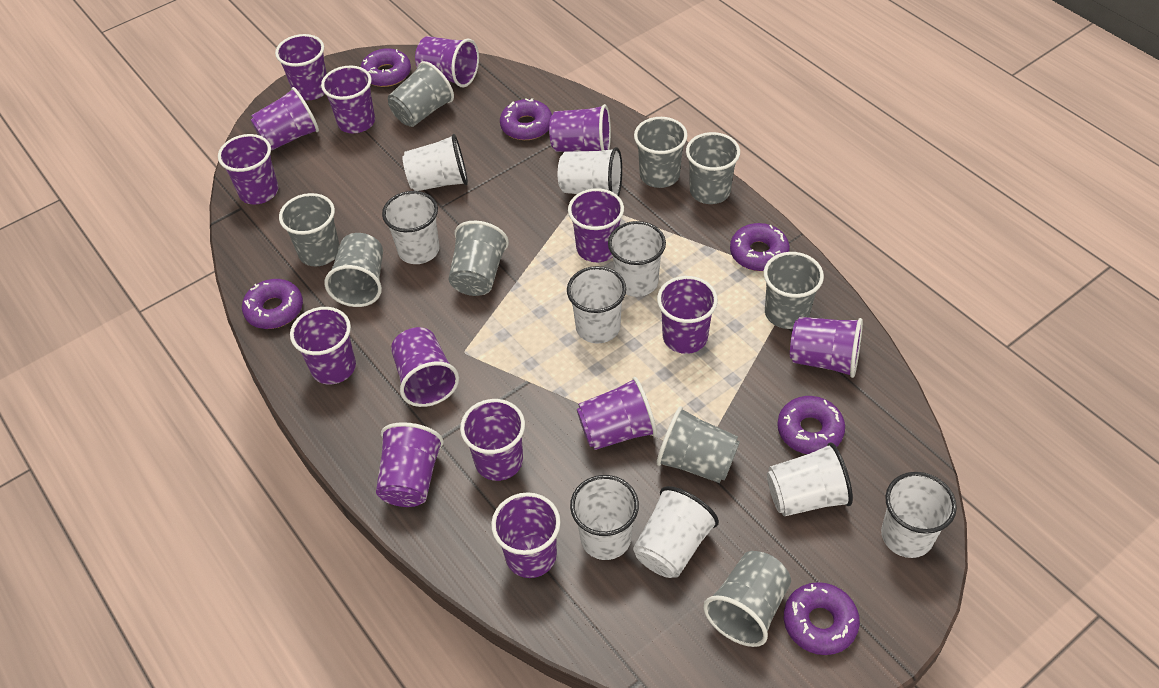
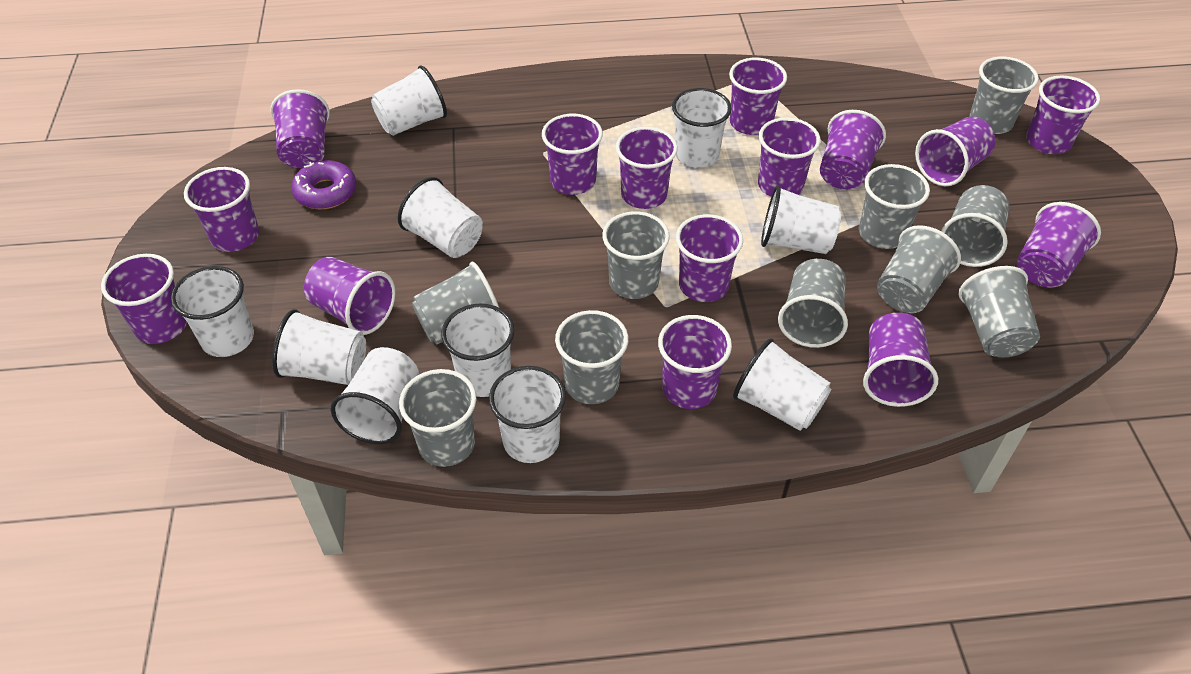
grey cup: 9 -> 10
purple donut: 6 -> 1
white cup: 9 -> 10

